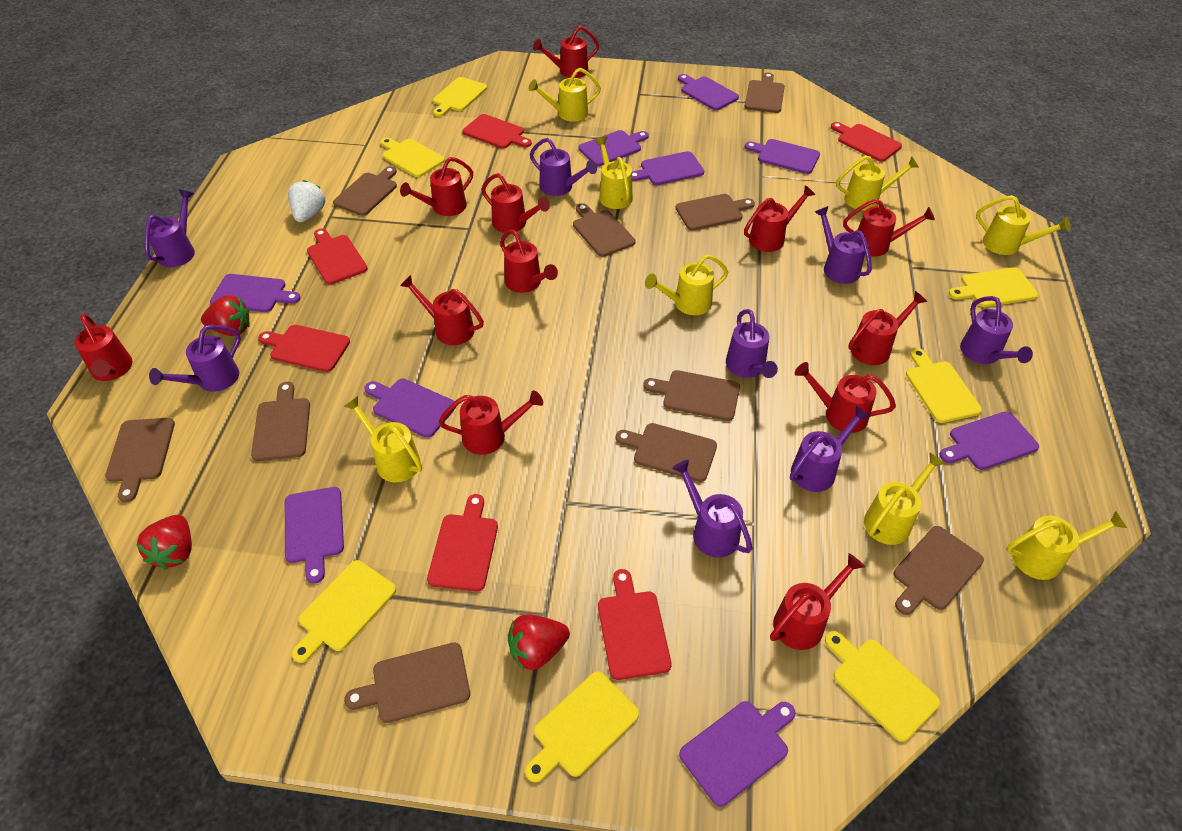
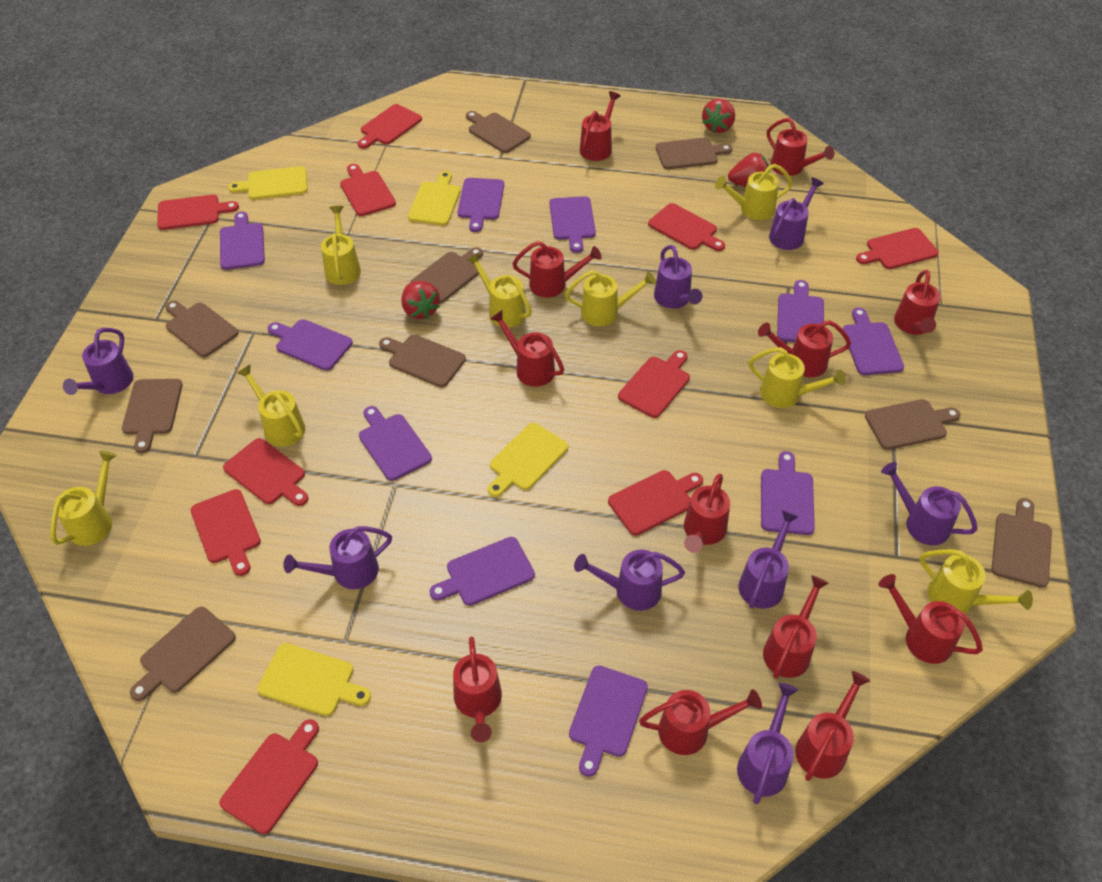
brown cutting board: 10 -> 9
purple cutting board: 9 -> 10
red cutting board: 6 -> 10
white strawberry: 1 -> 0
yellow cutting board: 7 -> 4

